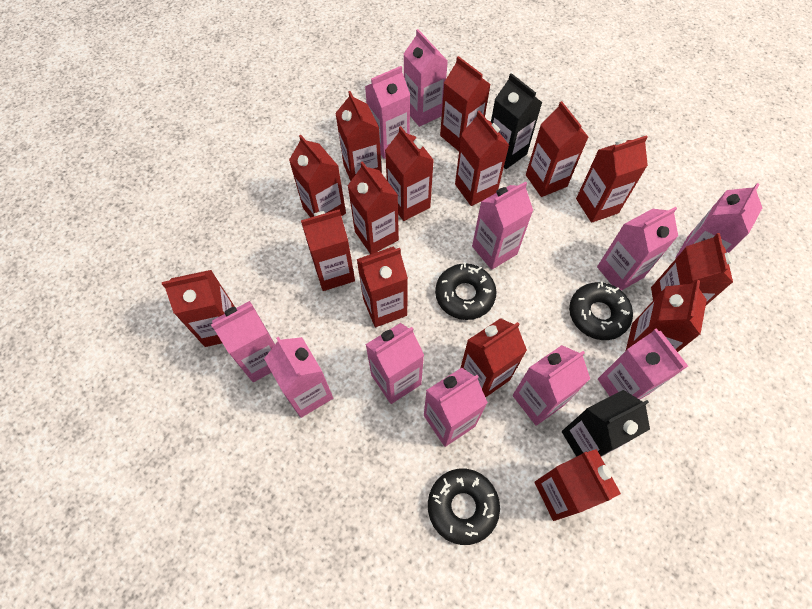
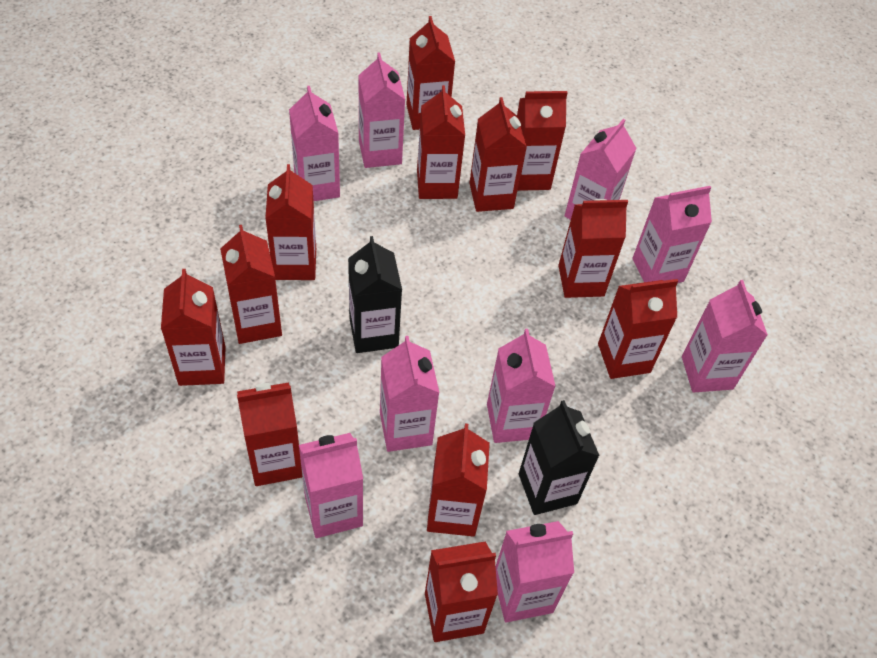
black donut: 3 -> 0
pink carton: 11 -> 9
red carton: 15 -> 12

